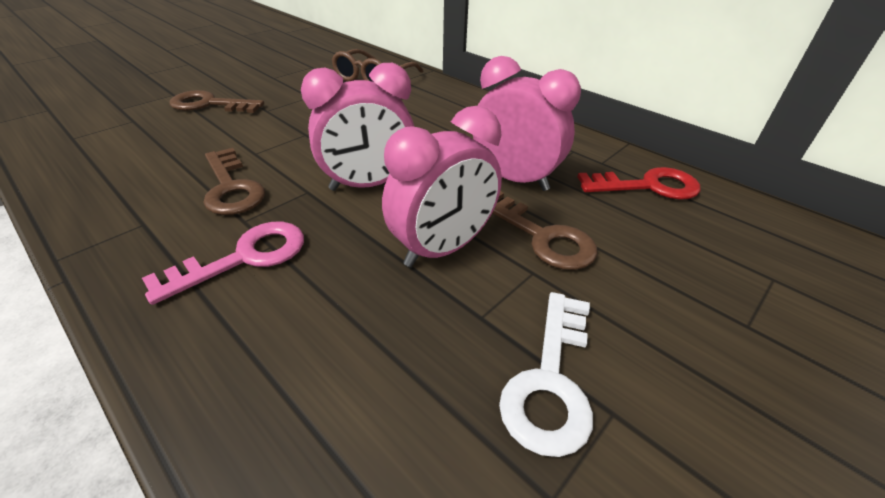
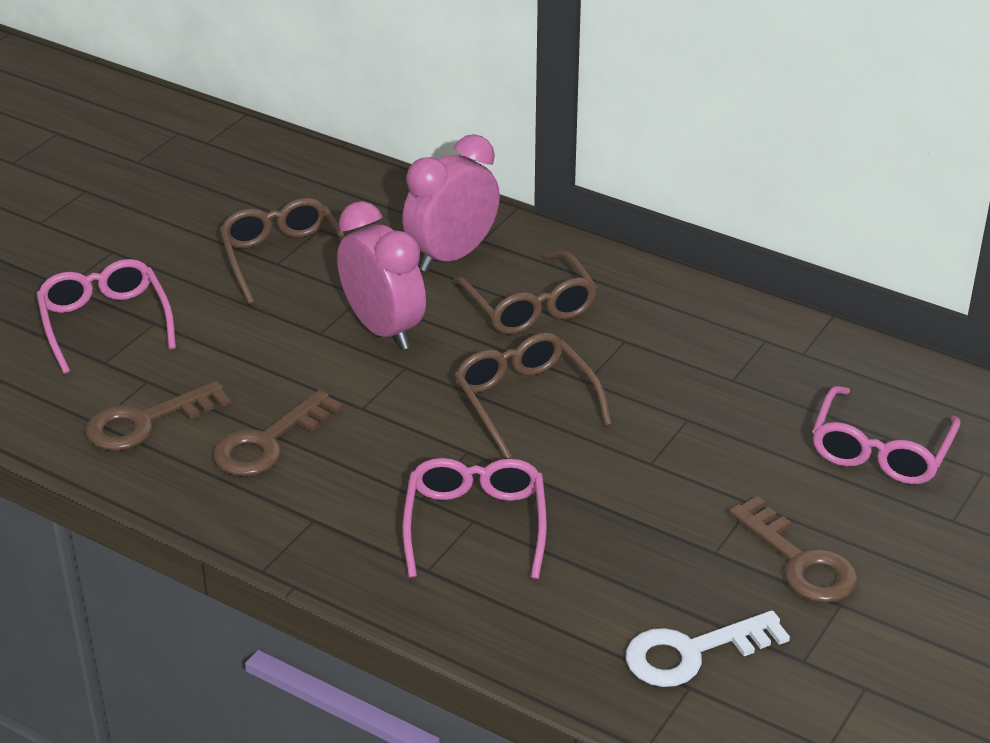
brown glasses: 1 -> 3
pink clock: 3 -> 2
pink glasses: 0 -> 3
pink key: 1 -> 0
red key: 1 -> 0

